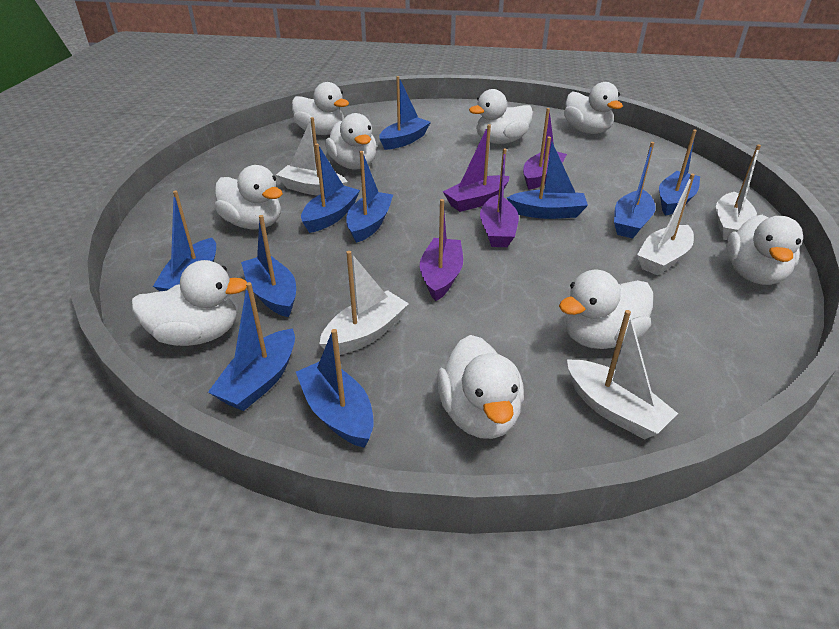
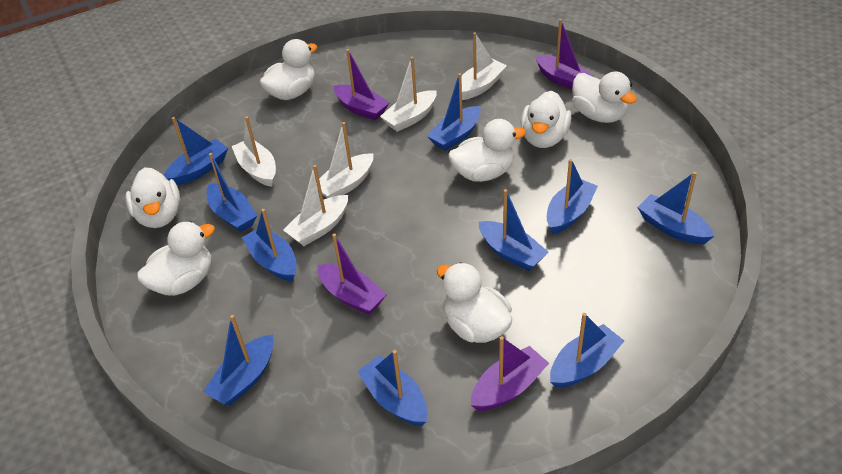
white duck: 9 -> 7

